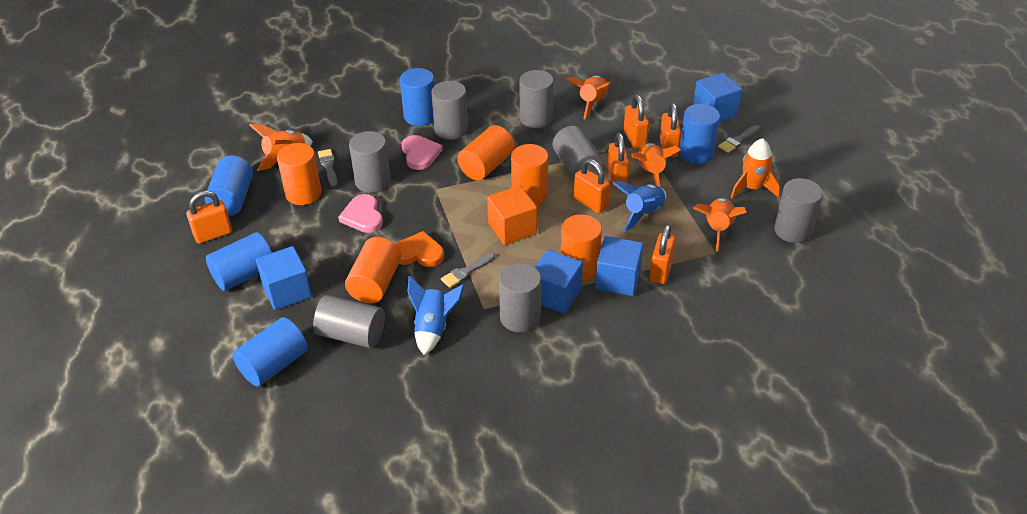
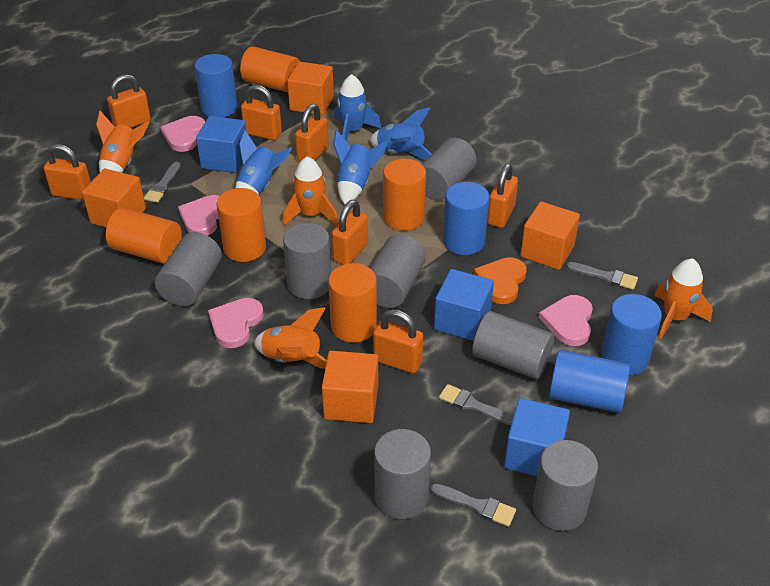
blue cube: 4 -> 3
blue cylinder: 5 -> 4
blue rocket: 2 -> 4
grey brush: 3 -> 4
orange cube: 1 -> 4
orange padlock: 6 -> 7
orange rocket: 5 -> 4
pink heart: 2 -> 4

